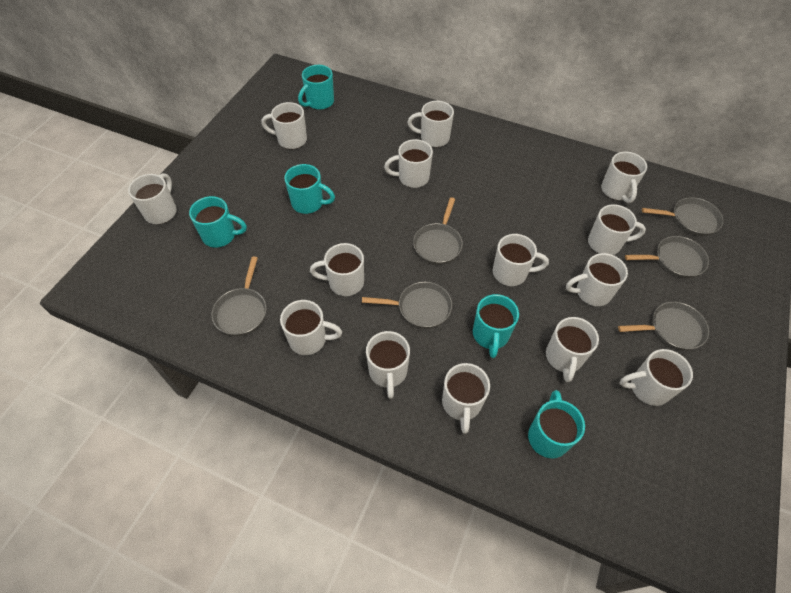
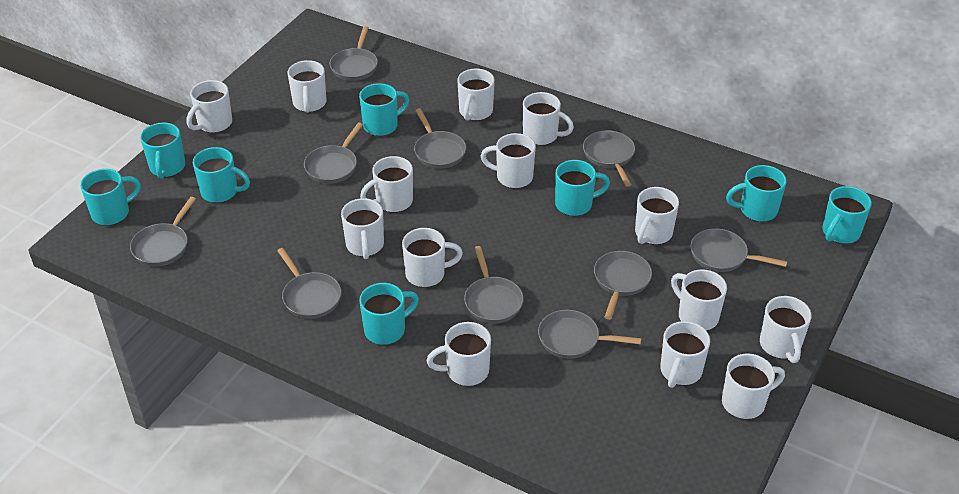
grey pan: 6 -> 10
turquoise mug: 5 -> 8

